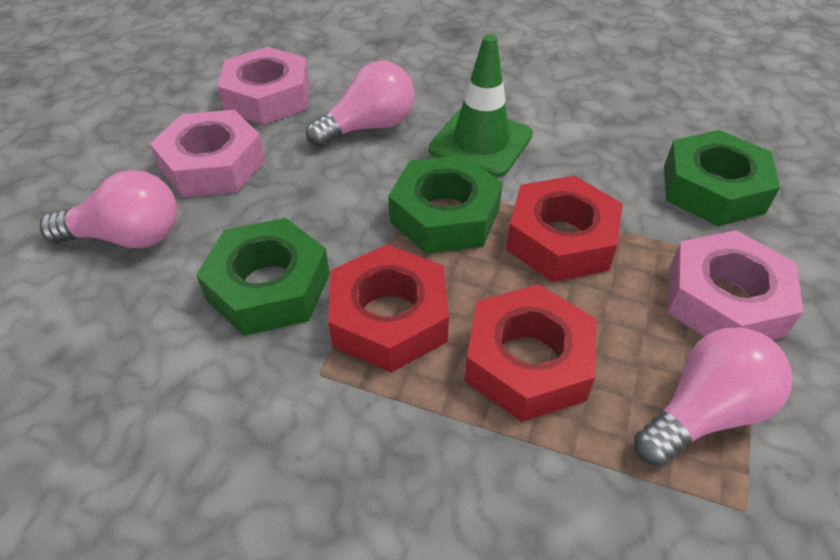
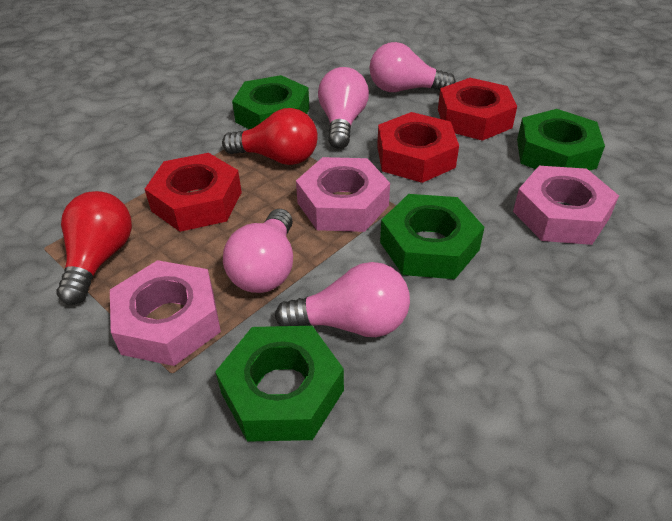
green nut: 3 -> 4
green traffic cone: 1 -> 0
pink light bulb: 3 -> 4
red light bulb: 0 -> 2

